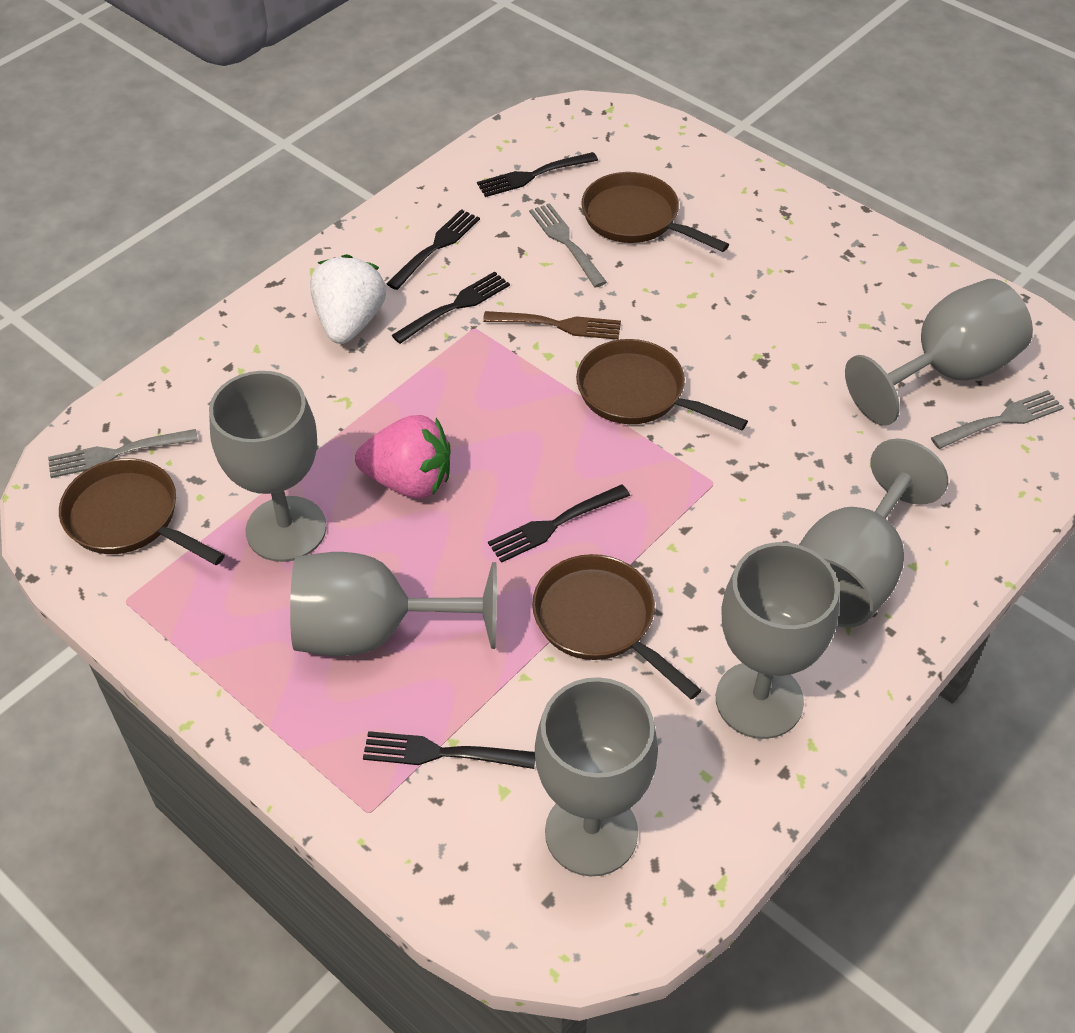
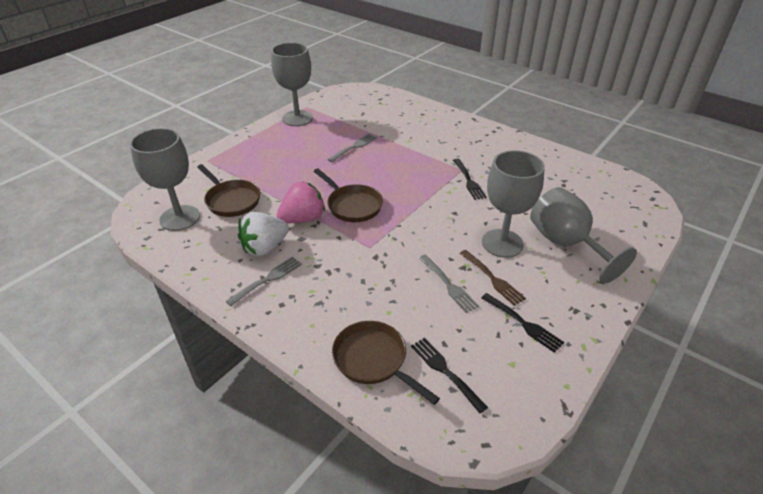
black fork: 5 -> 3
brown pan: 4 -> 3
grey goblet: 6 -> 4

